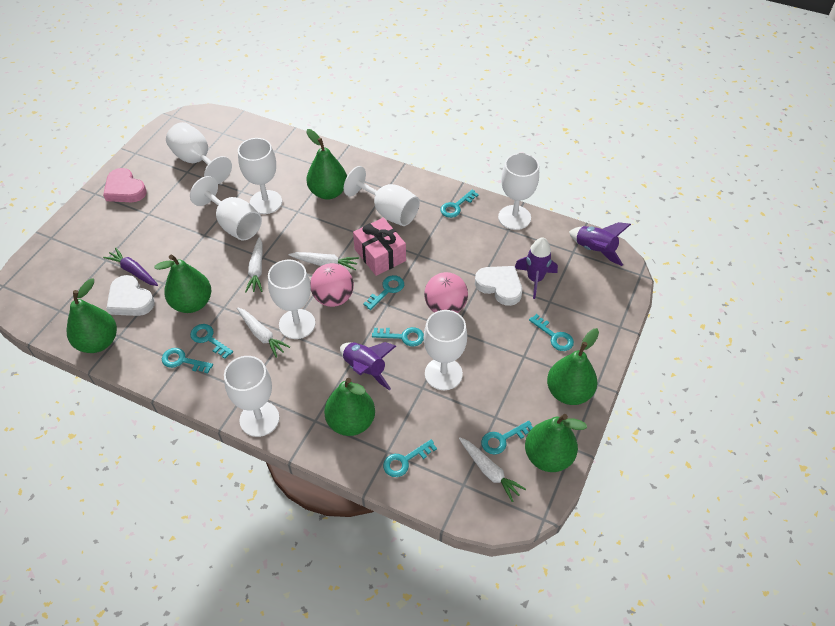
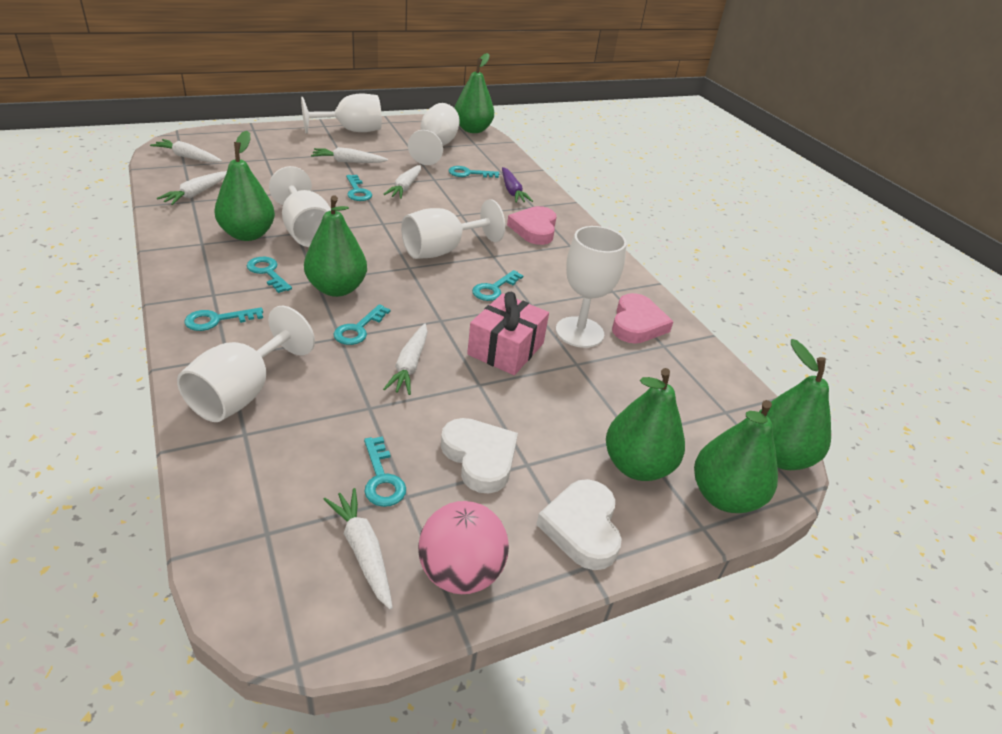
pink ball: 2 -> 1
pink heart: 1 -> 2
purple rocket: 3 -> 0
turquoise key: 8 -> 7
white carrot: 4 -> 6
white goblet: 8 -> 6

